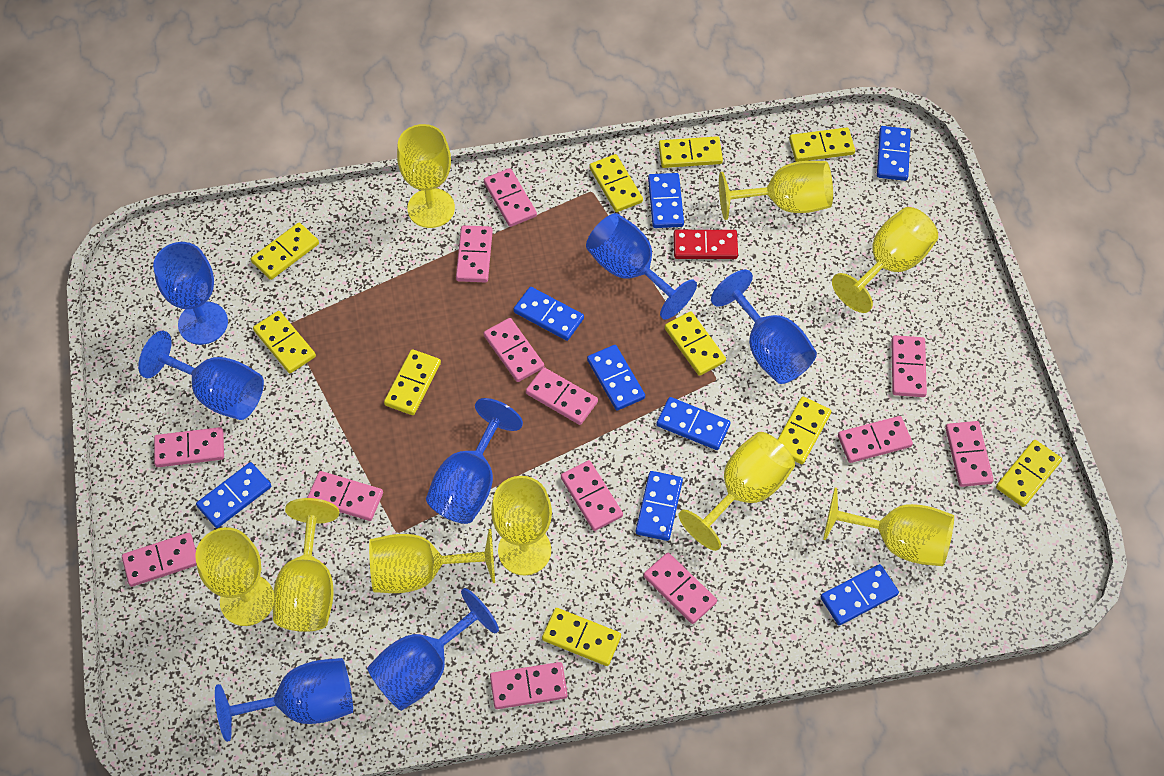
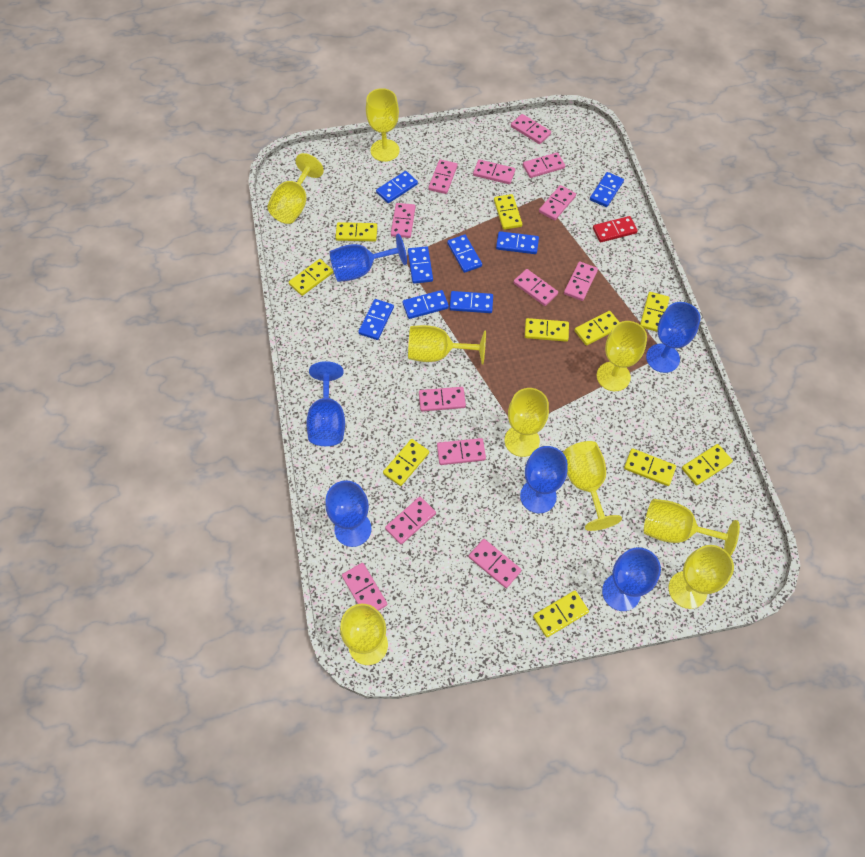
blue goblet: 7 -> 6

